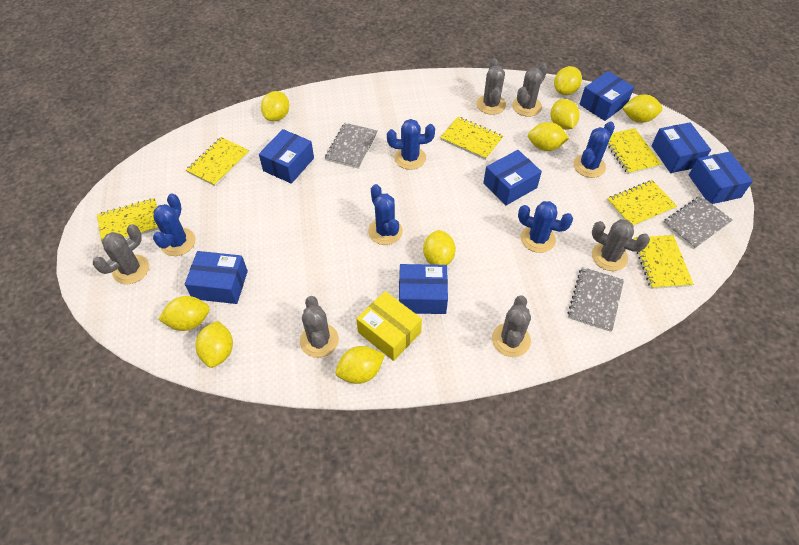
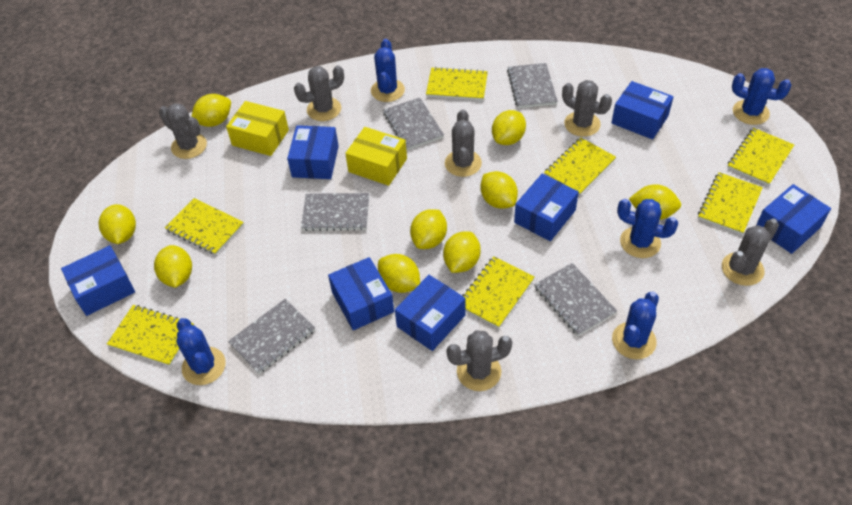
grey notebook: 3 -> 5
yellow box: 1 -> 2
yellow notebook: 6 -> 7

